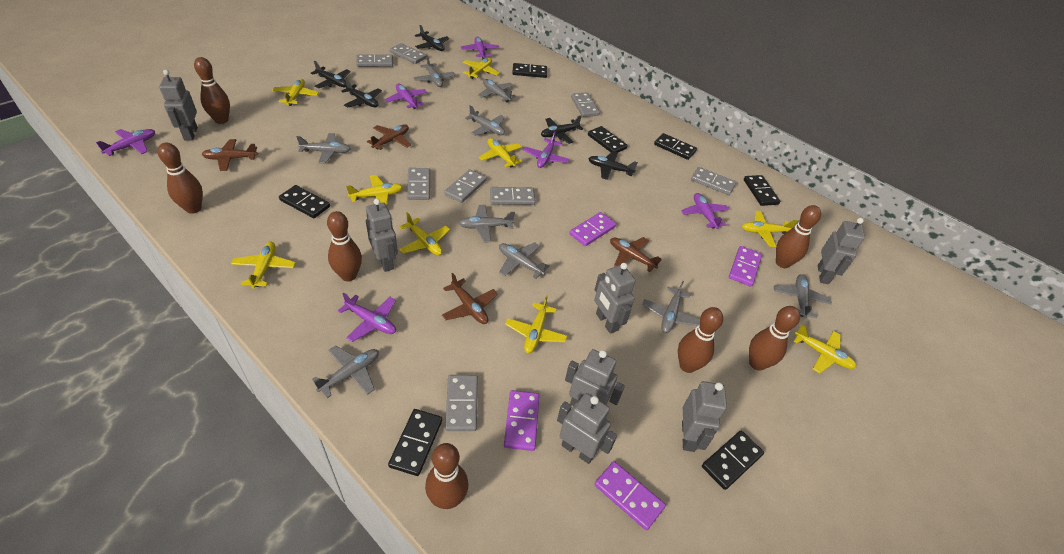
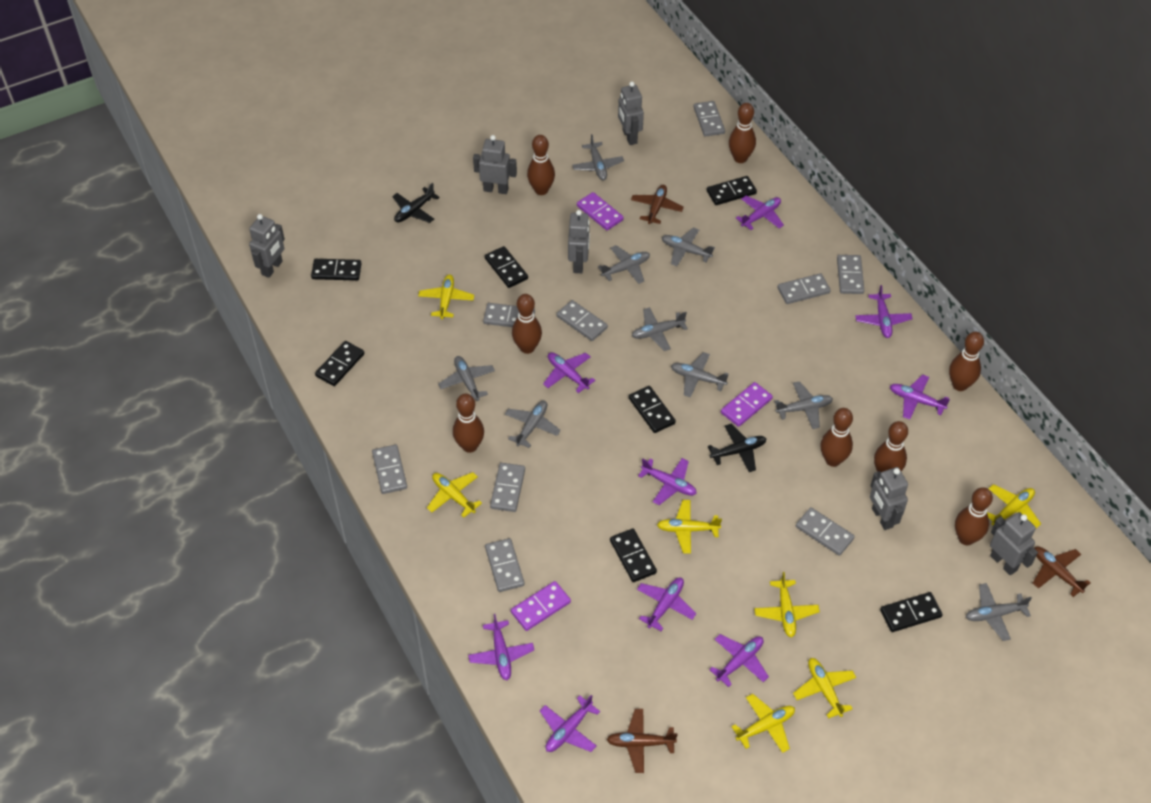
black plane: 5 -> 2
brown bowling pin: 7 -> 8
brown plane: 4 -> 3
grey domino: 8 -> 9
grey robot: 7 -> 6
purple domino: 4 -> 3
purple plane: 6 -> 9
yellow plane: 9 -> 7

